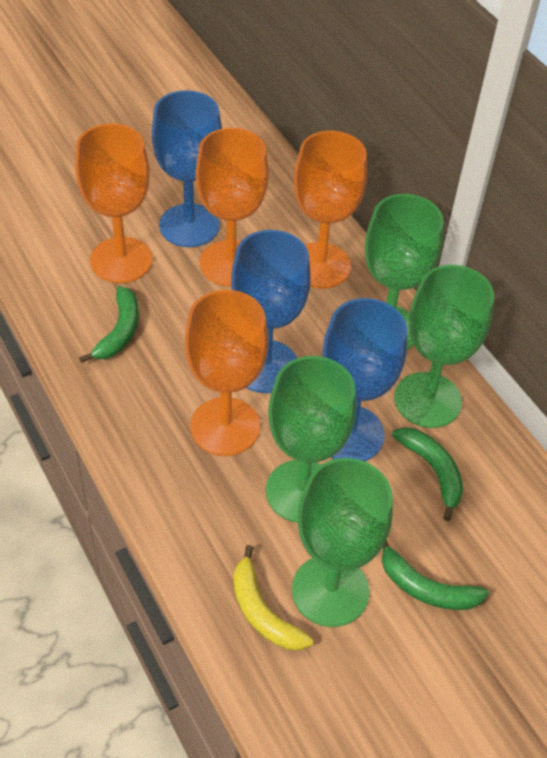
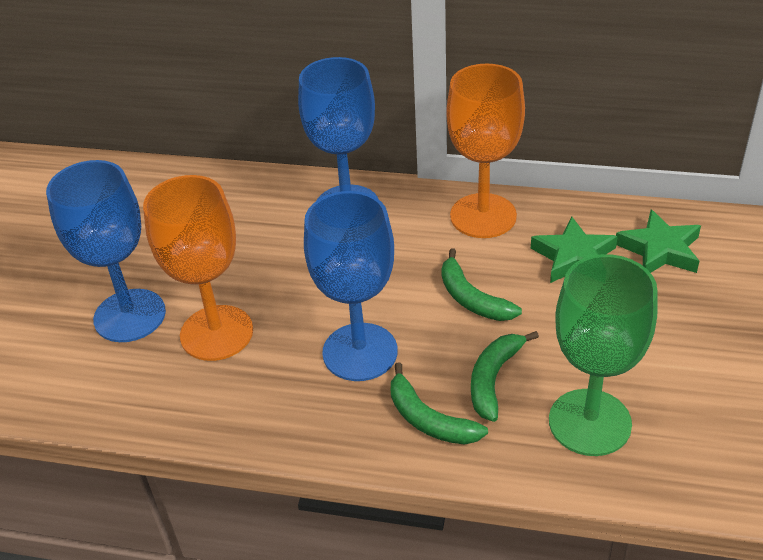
green goblet: 4 -> 1
green star: 0 -> 2
orange goblet: 4 -> 2
yellow banana: 1 -> 0

